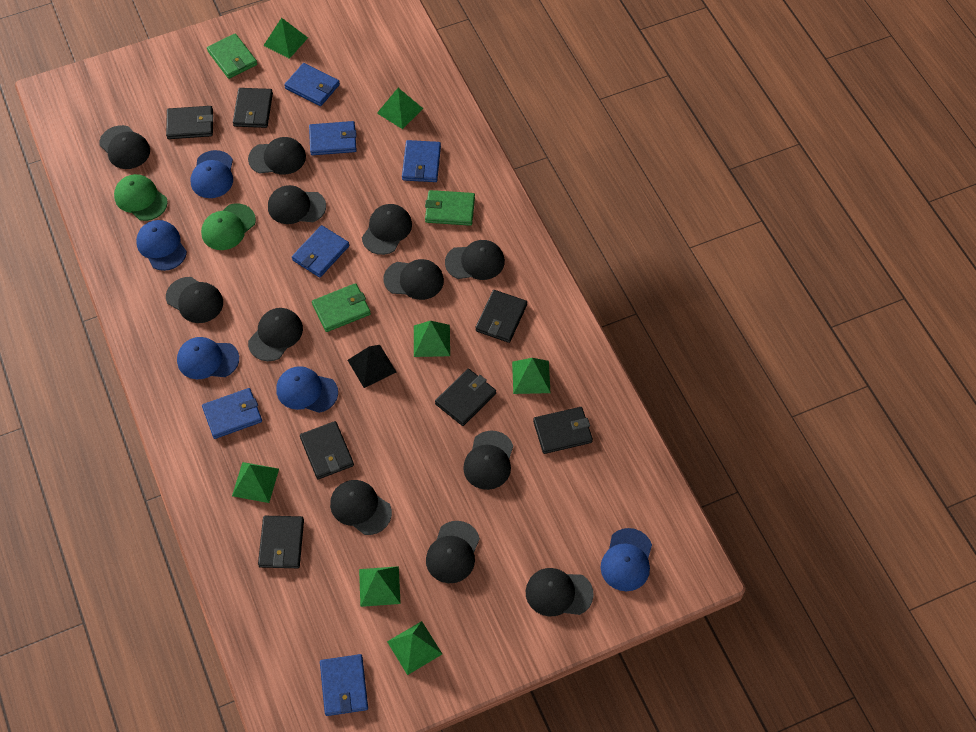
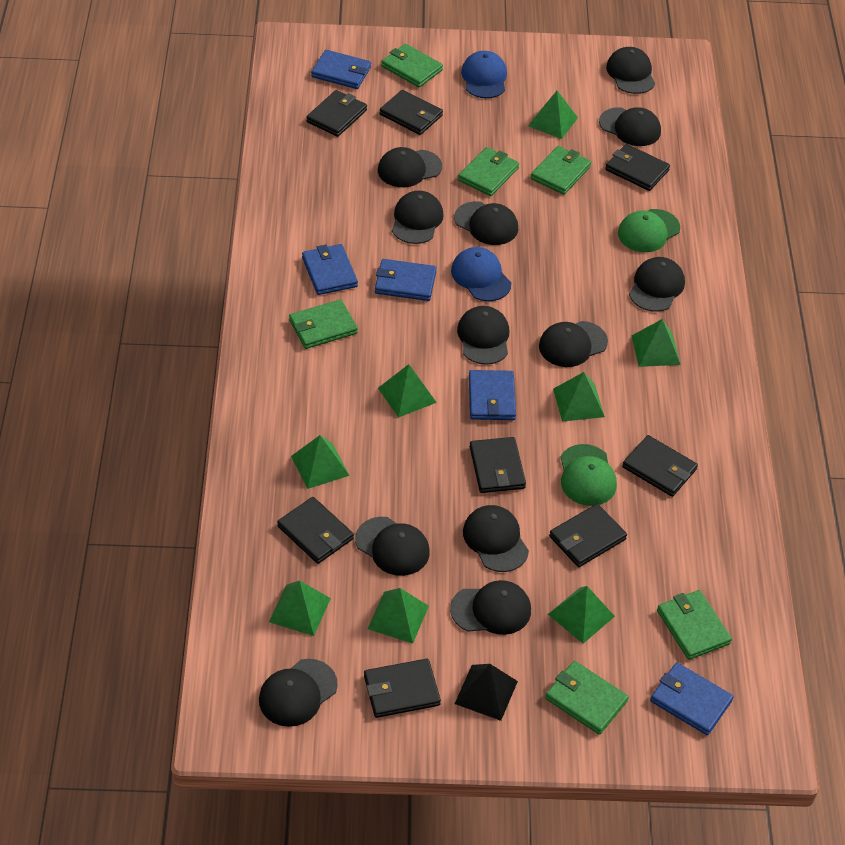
black wallet: 7 -> 8
blue cap: 5 -> 2
blue wallet: 6 -> 5
green pyramid: 7 -> 8
green wallet: 3 -> 6

